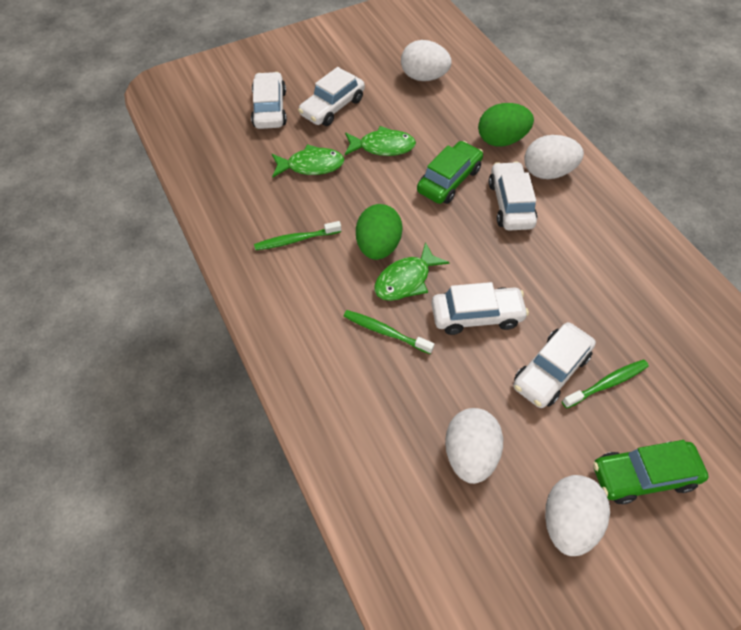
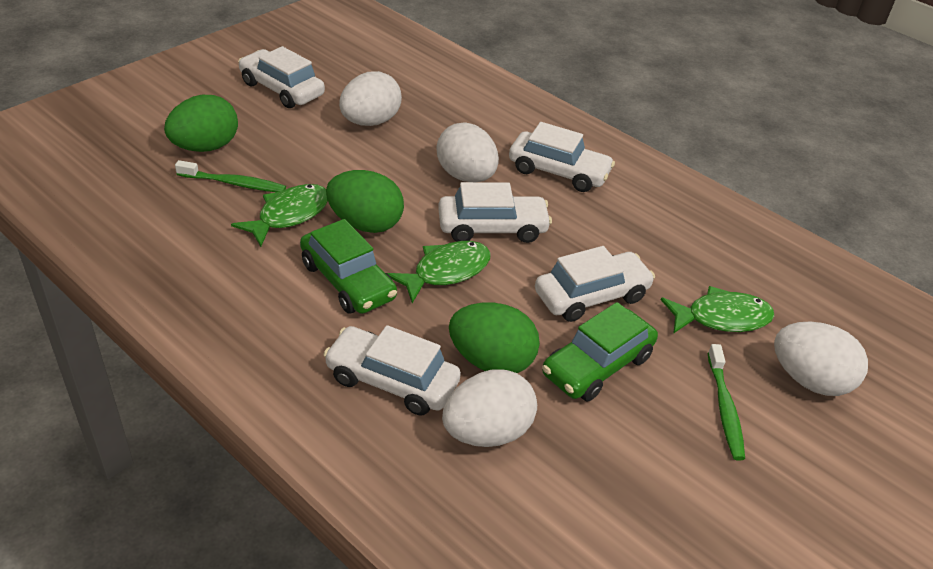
green egg: 2 -> 3
green toothbrush: 3 -> 2

